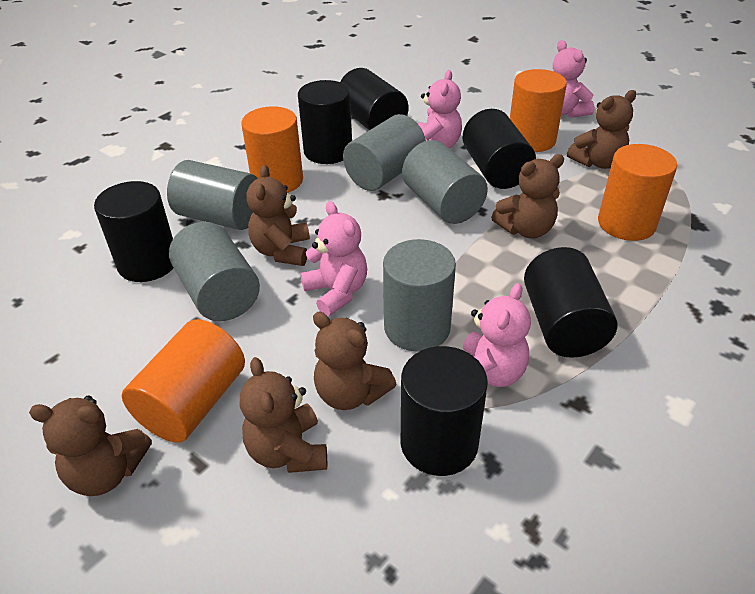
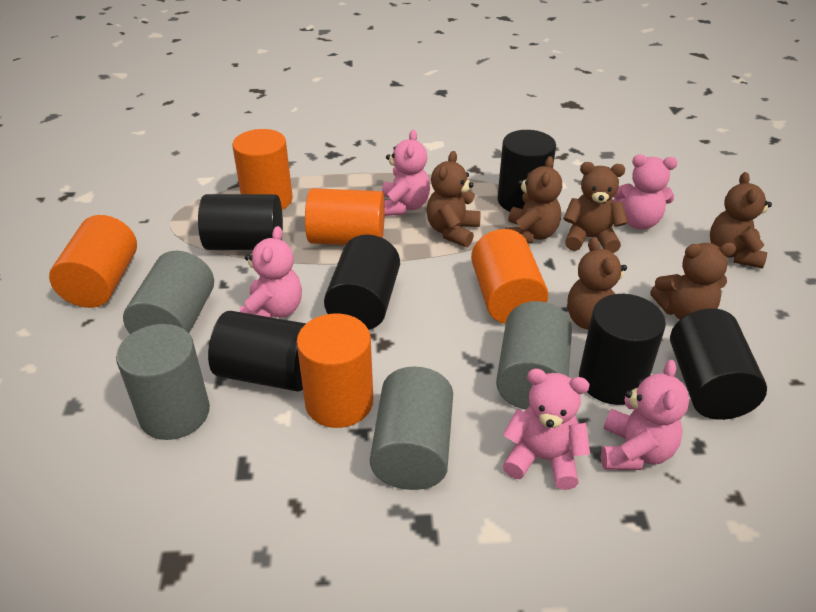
grey cylinder: 5 -> 4
orange cylinder: 4 -> 5
pink teddy bear: 4 -> 5

